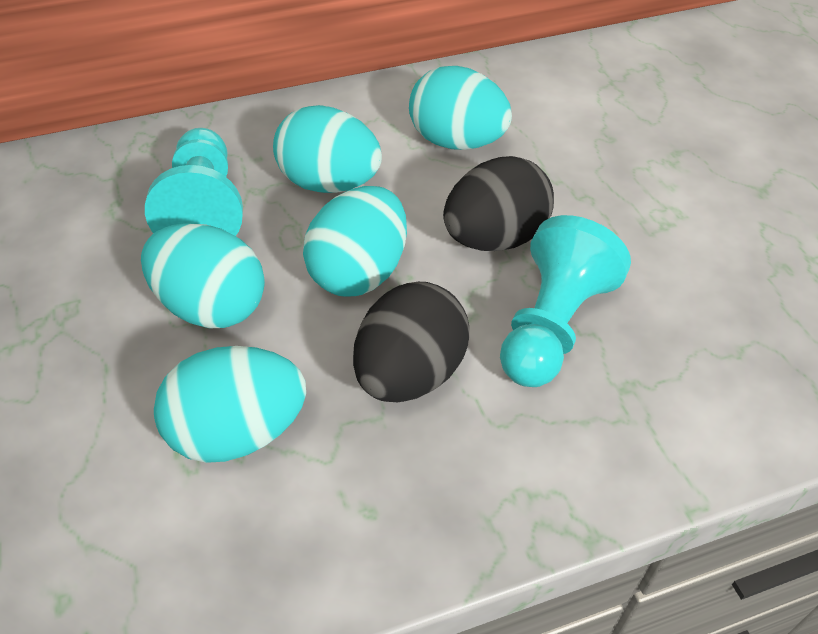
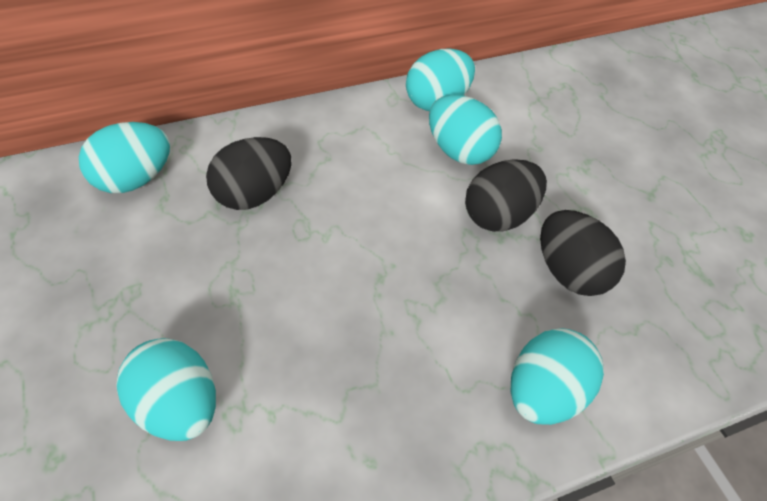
black egg: 2 -> 3
turquoise pawn: 2 -> 0

